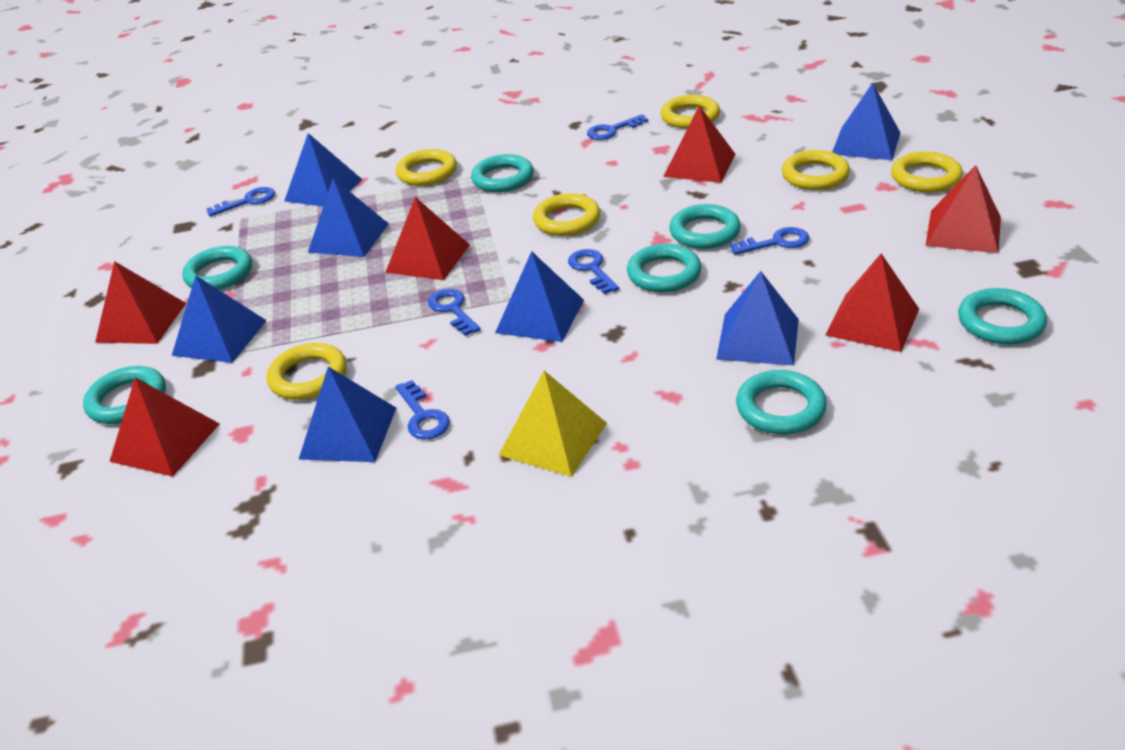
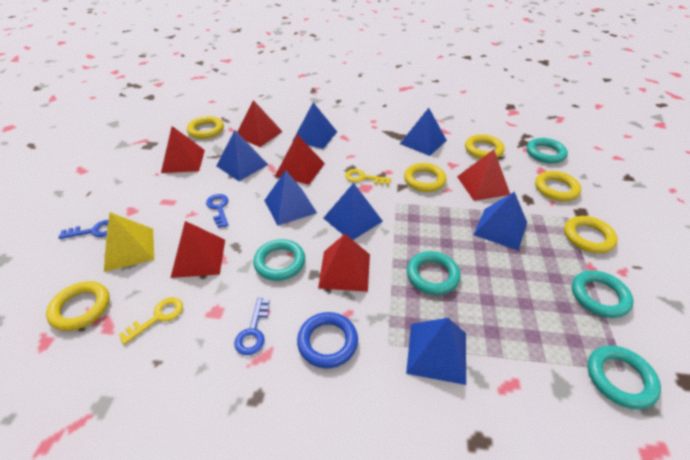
blue key: 6 -> 3
blue ring: 0 -> 1
turquoise ring: 7 -> 5
yellow key: 0 -> 2

